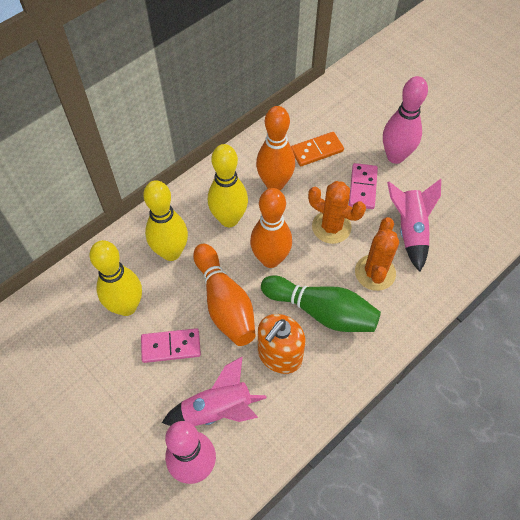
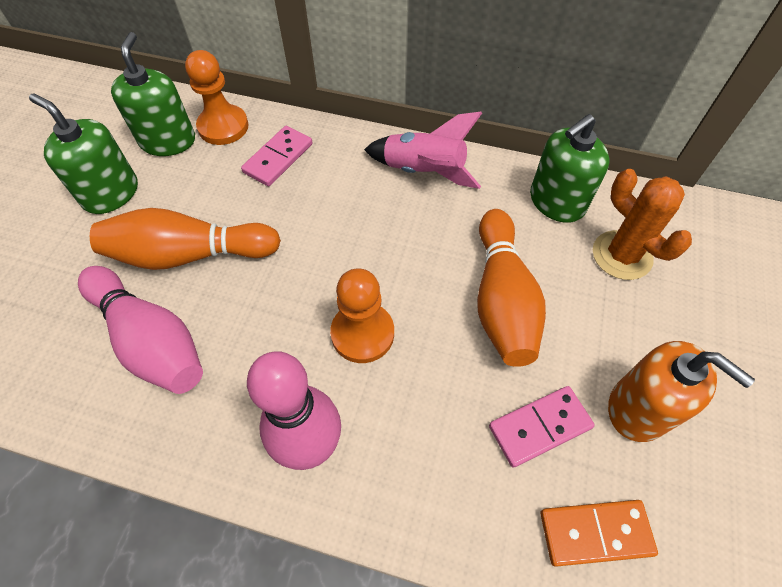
green bowling pin: 1 -> 0
green soap dispenser: 0 -> 3
orange bowling pin: 3 -> 2
orange cactus: 2 -> 1
orange pawn: 0 -> 2
pink rocket: 2 -> 1
yellow bowling pin: 3 -> 0

